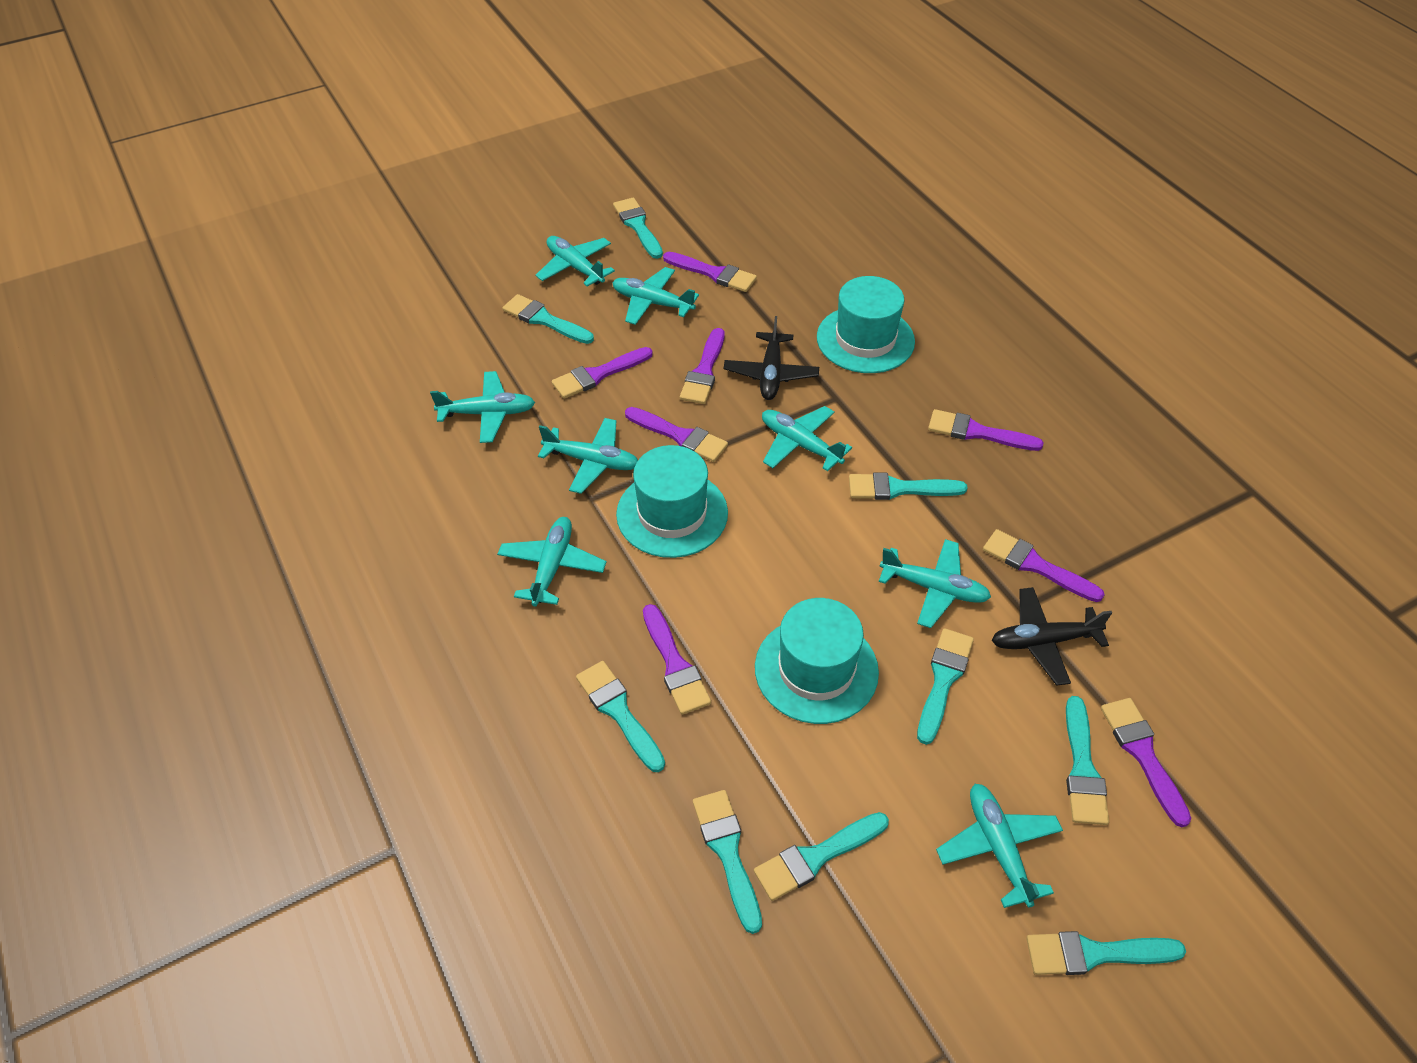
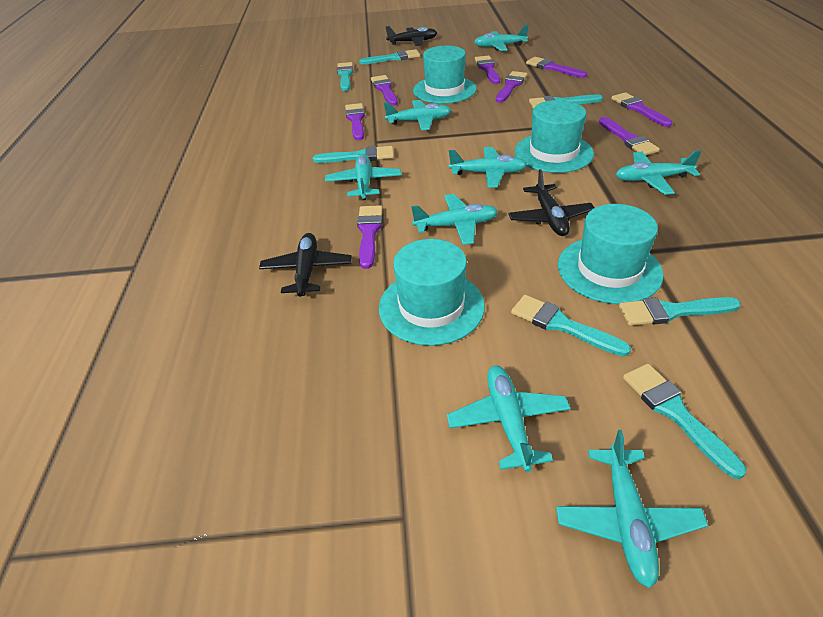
black plane: 2 -> 3
turquoise brush: 9 -> 7
turquoise hat: 3 -> 4

